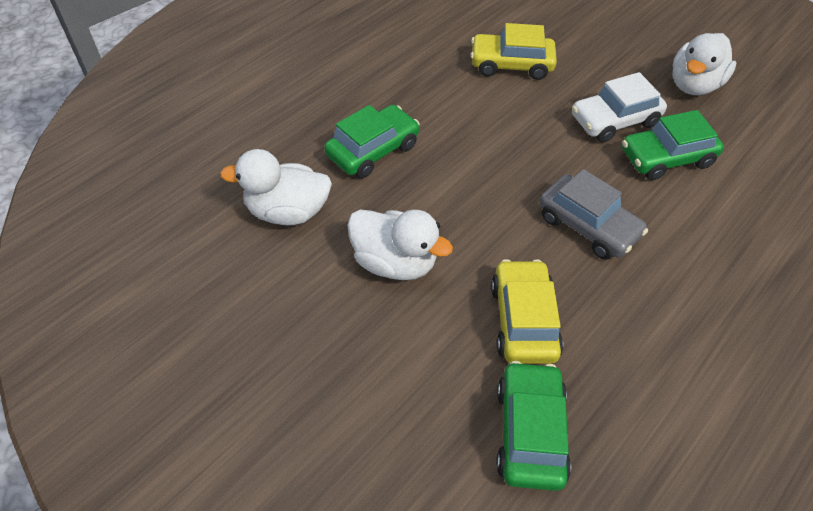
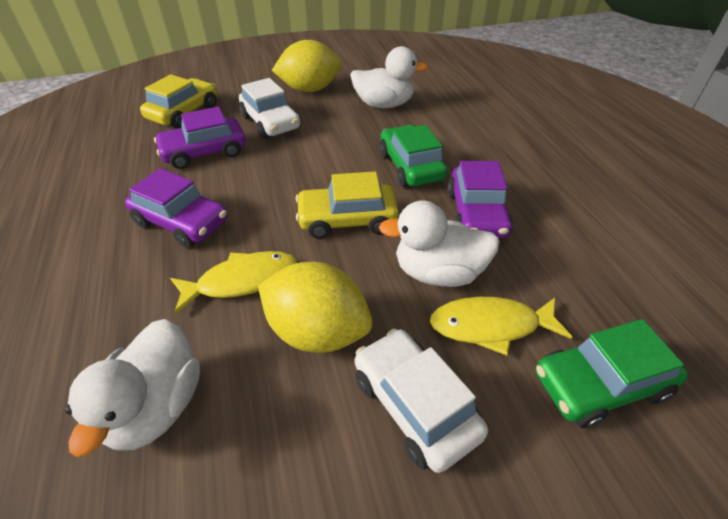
green car: 3 -> 2
grey car: 1 -> 0
purple car: 0 -> 3
white car: 1 -> 2
yellow fish: 0 -> 2
yellow lemon: 0 -> 2

